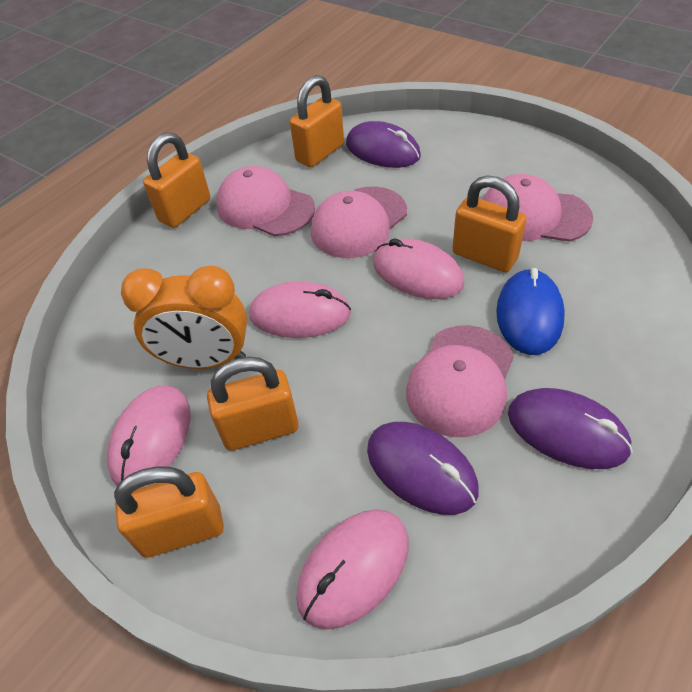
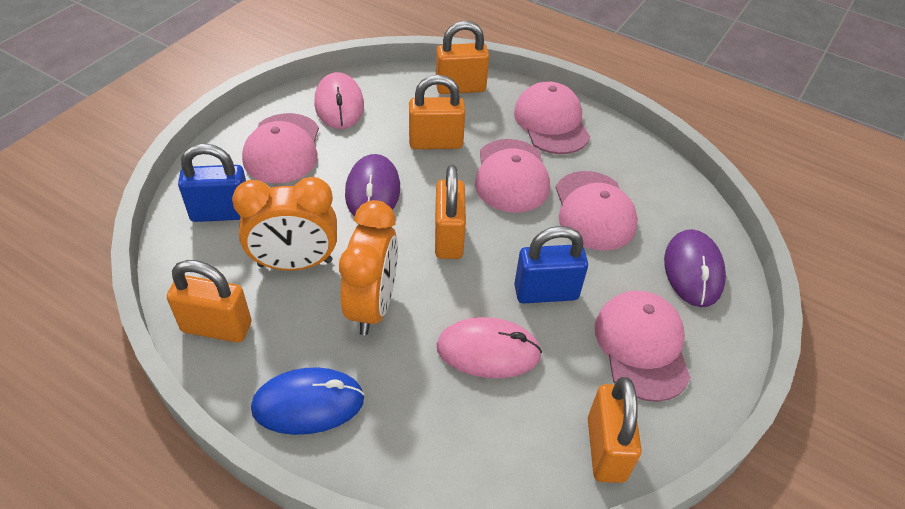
blue padlock: 0 -> 2
orange clock: 1 -> 2
pink cap: 4 -> 5
pink mouse: 4 -> 2
purple mouse: 3 -> 2

